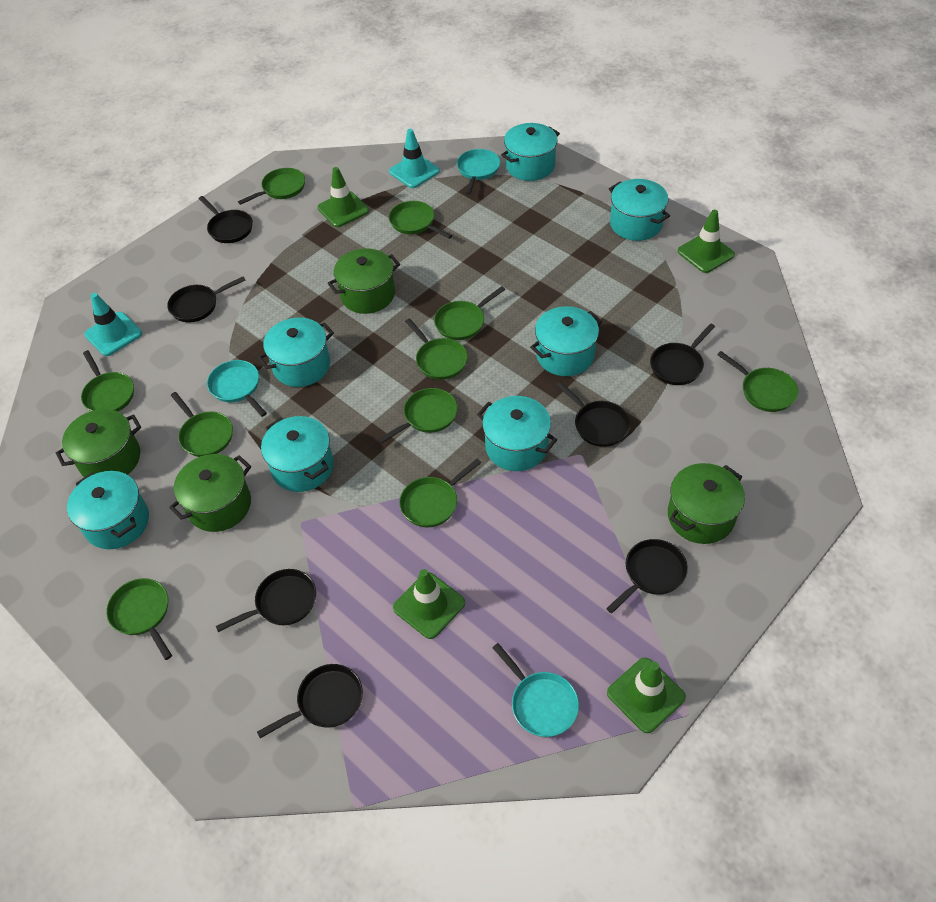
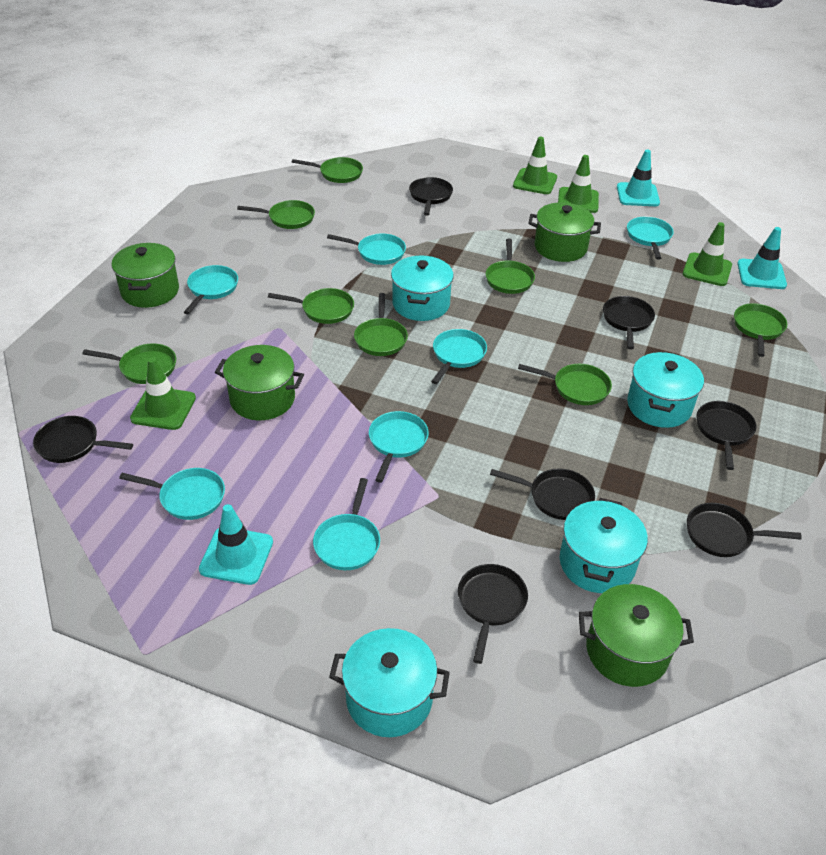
green pan: 10 -> 8
turquoise pan: 3 -> 7
turquoise pot: 7 -> 4
turquoise traffic cone: 2 -> 3

